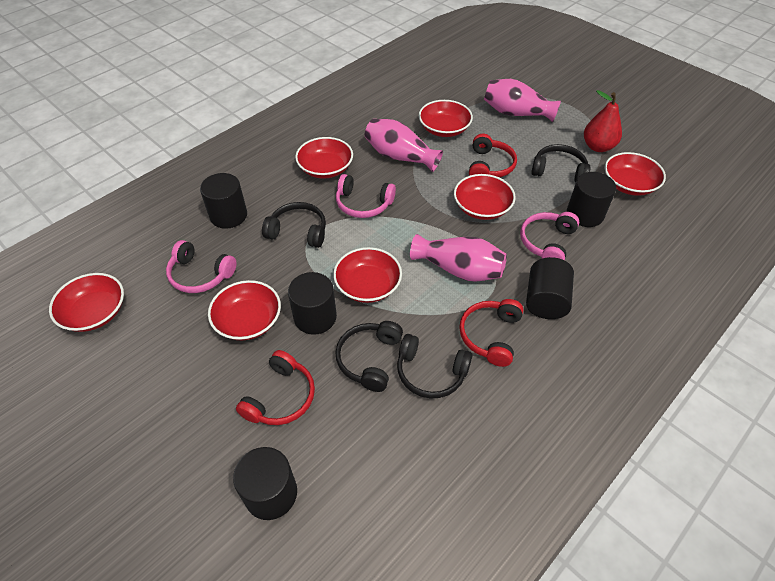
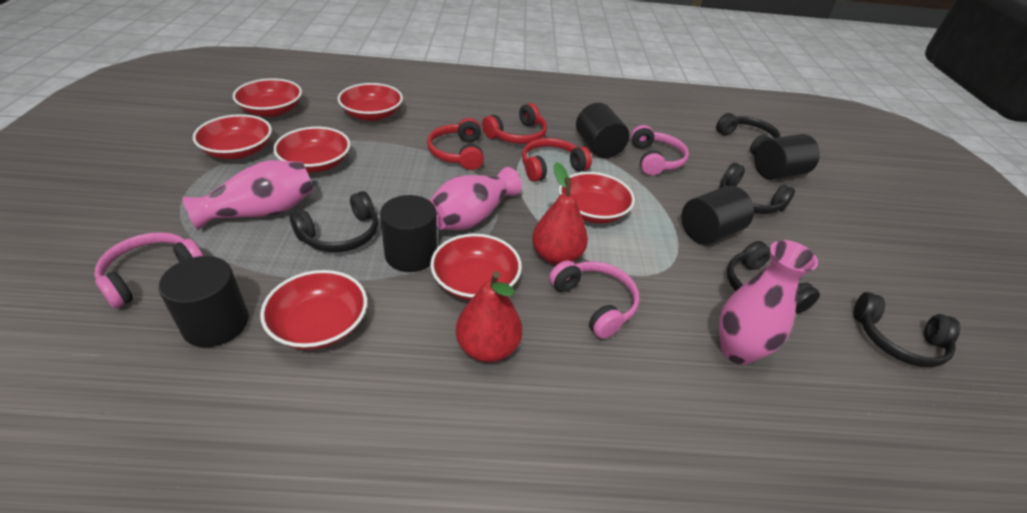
black headphones: 4 -> 5
red pear: 1 -> 2

